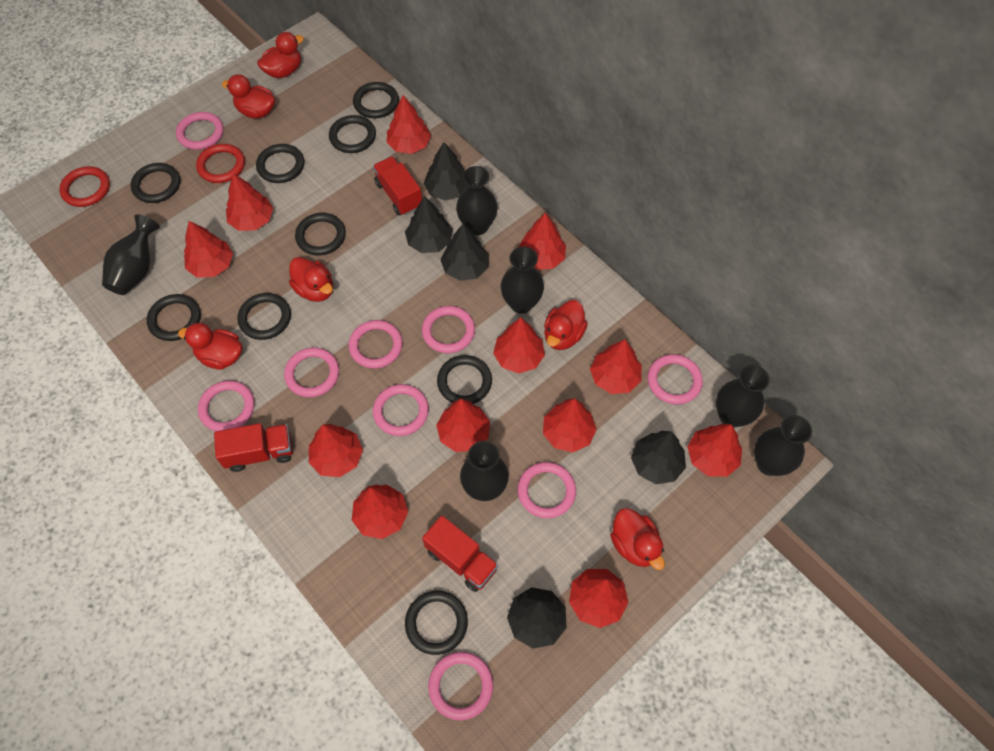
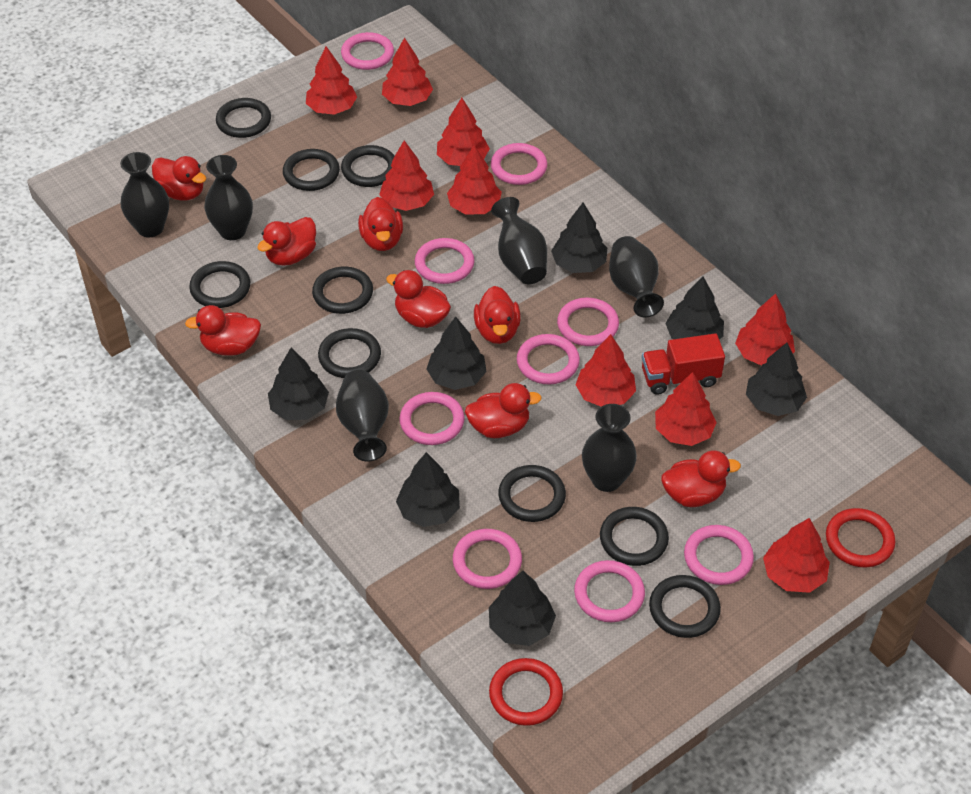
black tree: 5 -> 7
red duck: 6 -> 8
red tree: 12 -> 9
red truck: 3 -> 1

